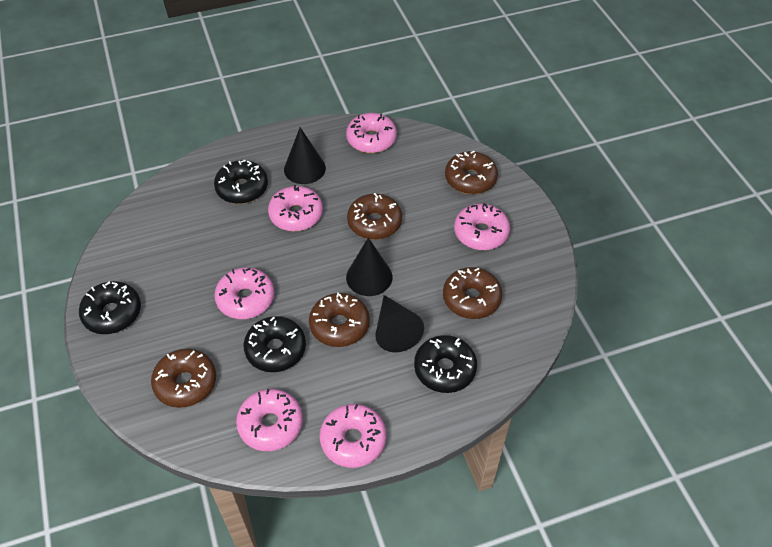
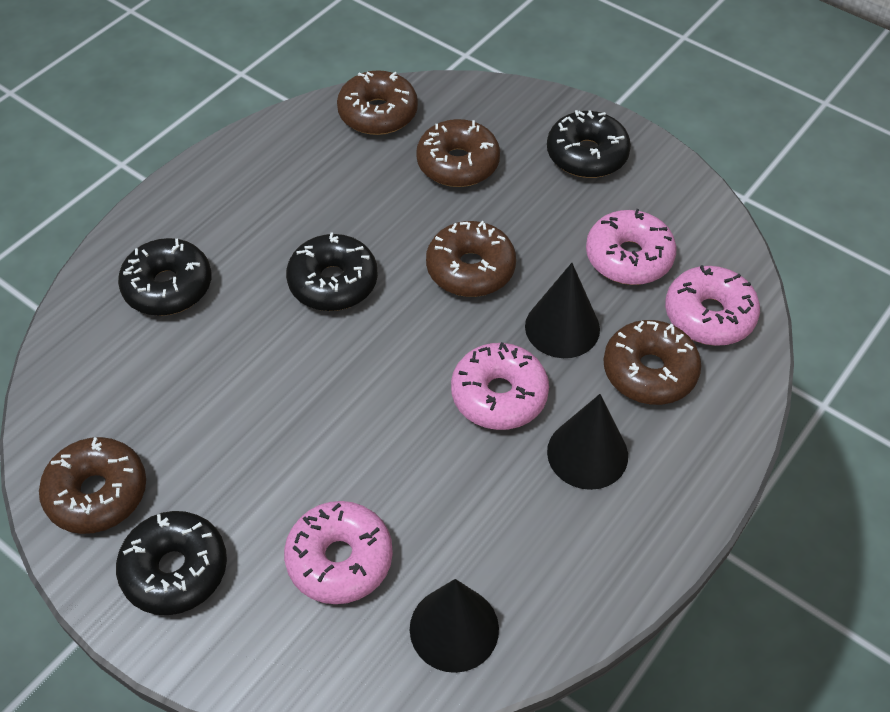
pink donut: 6 -> 4

